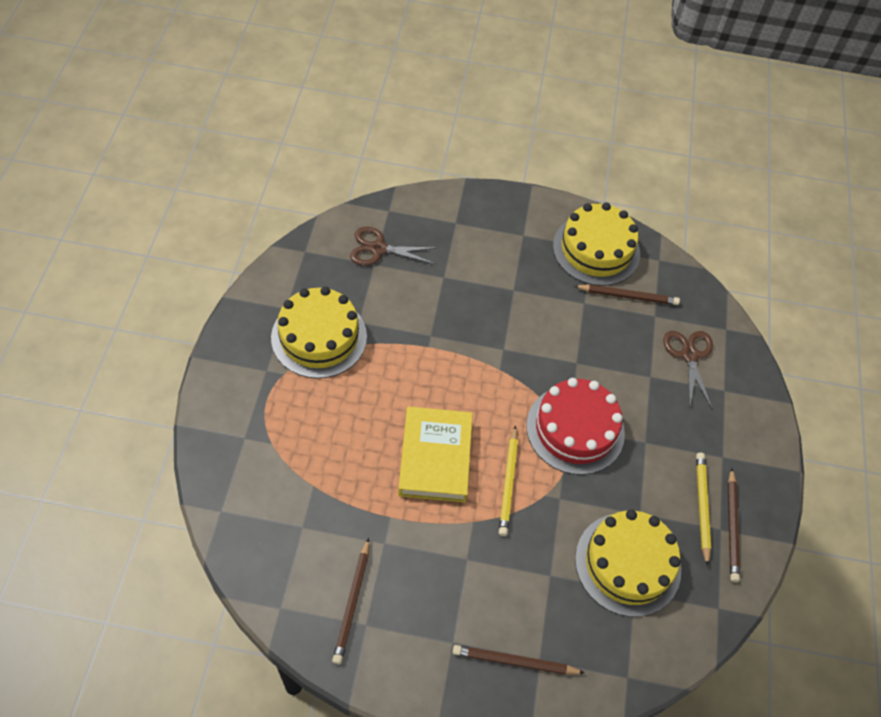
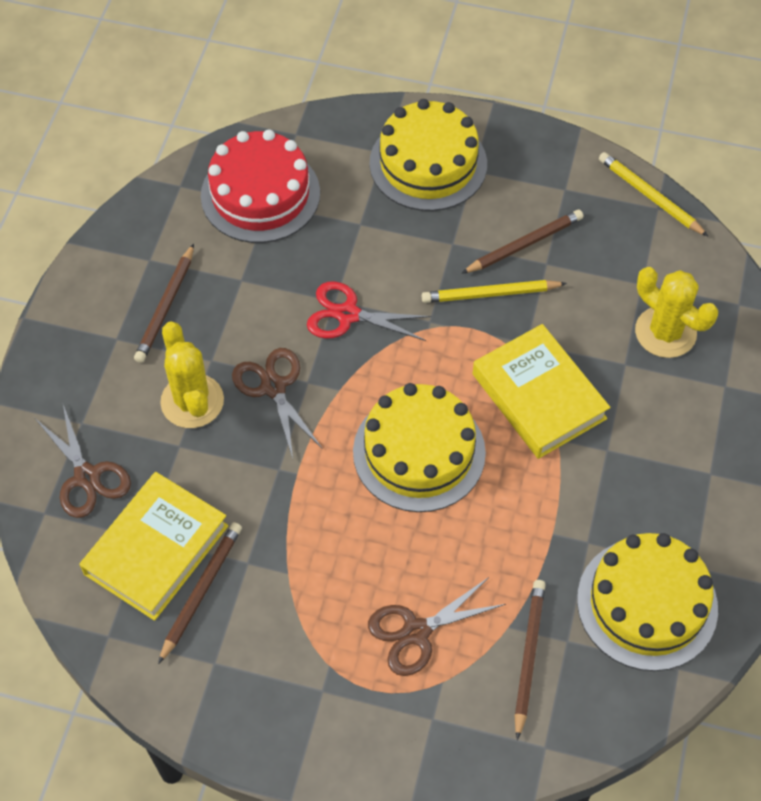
brown scissors: 2 -> 3
red scissors: 0 -> 1
yellow book: 1 -> 2
yellow cactus: 0 -> 2

